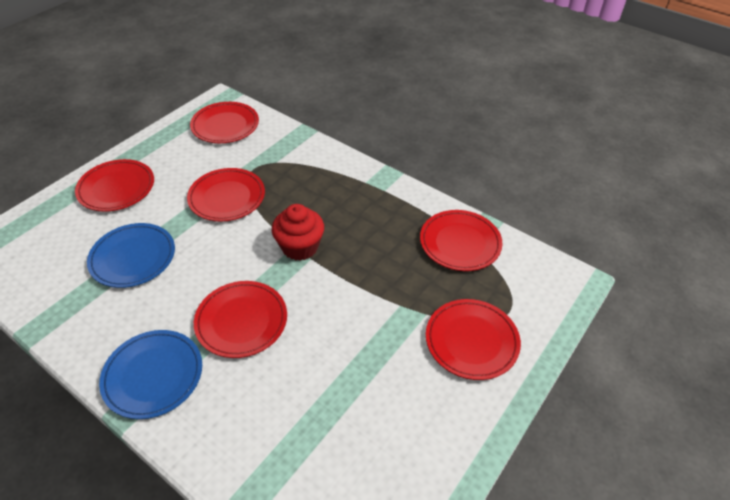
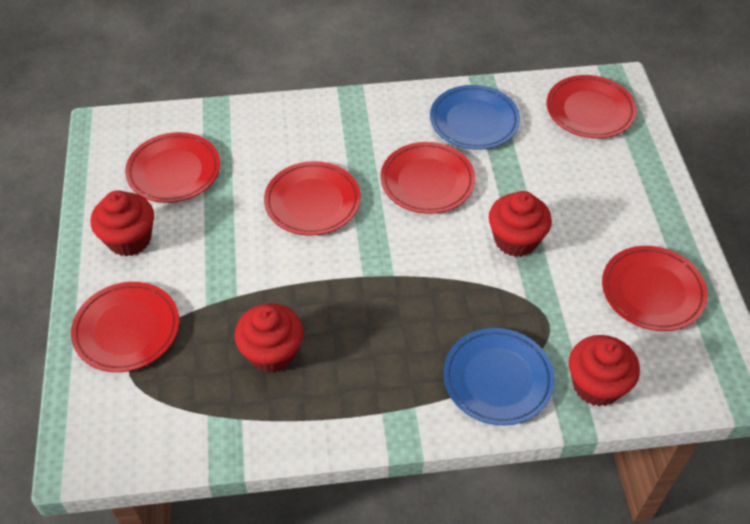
red cupcake: 1 -> 4

